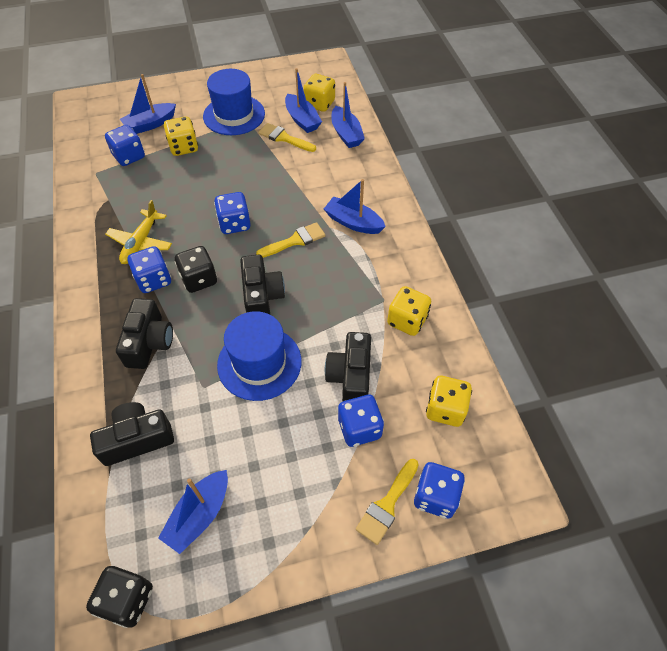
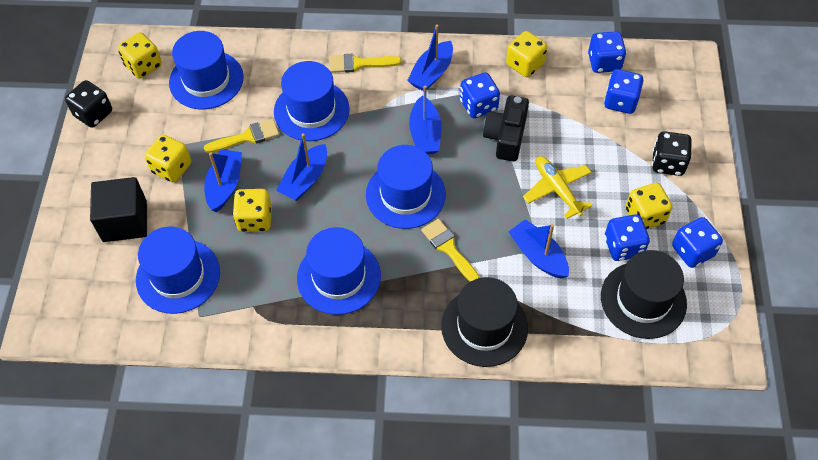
black camera: 4 -> 1
black cube: 0 -> 1
black hat: 0 -> 2
blue hat: 2 -> 5
yellow dice: 4 -> 5

